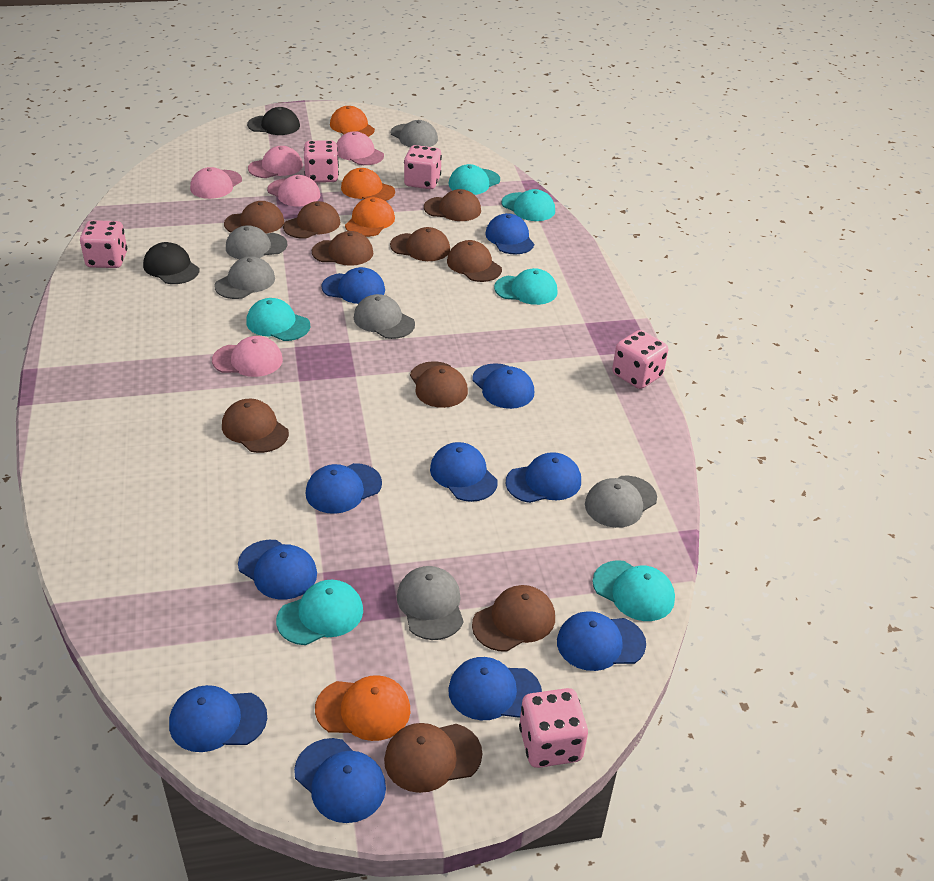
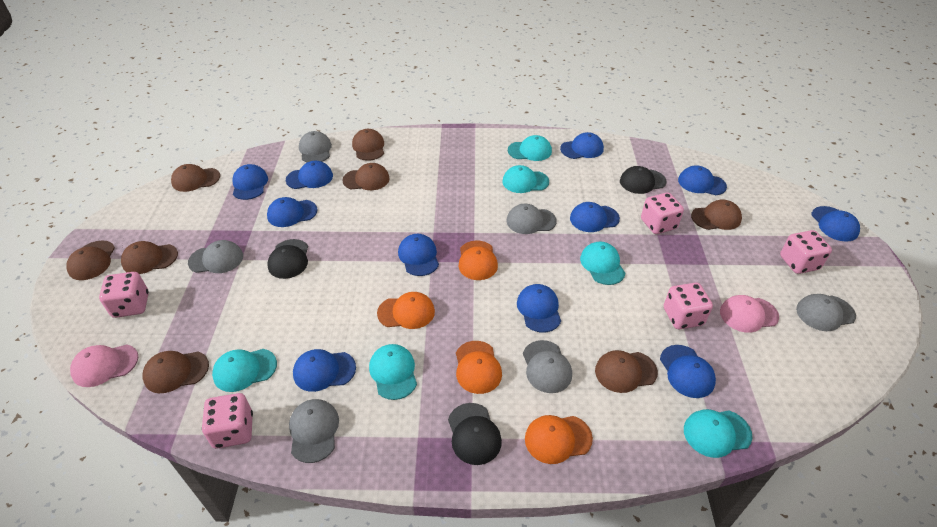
black cap: 2 -> 3
brown cap: 10 -> 8
pink cap: 5 -> 2

